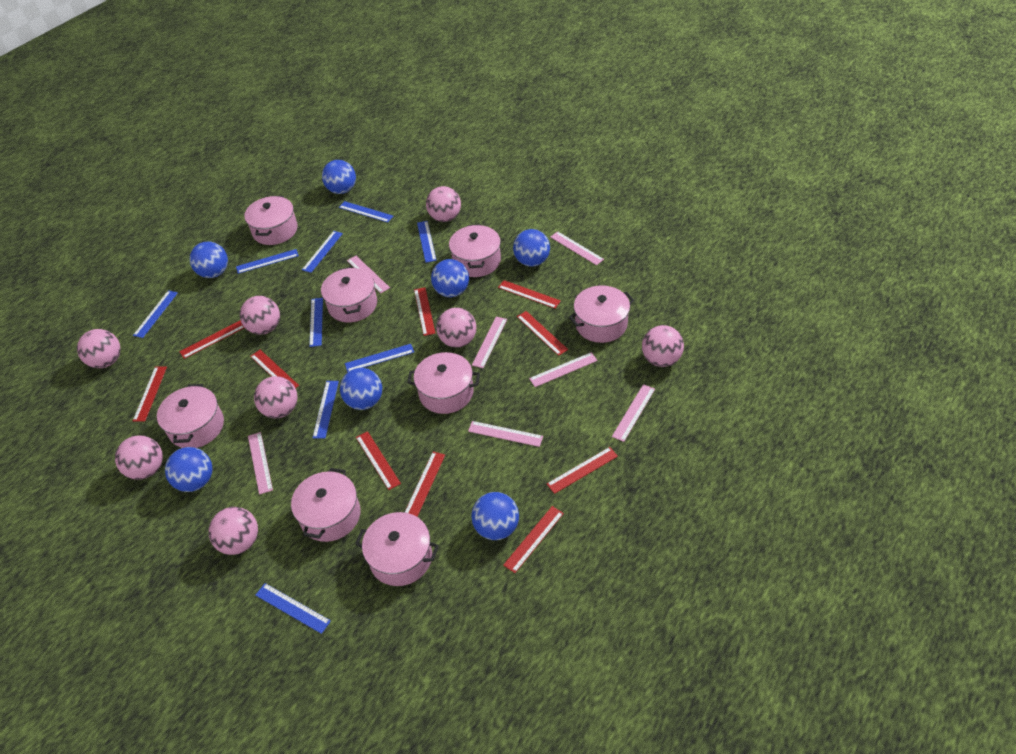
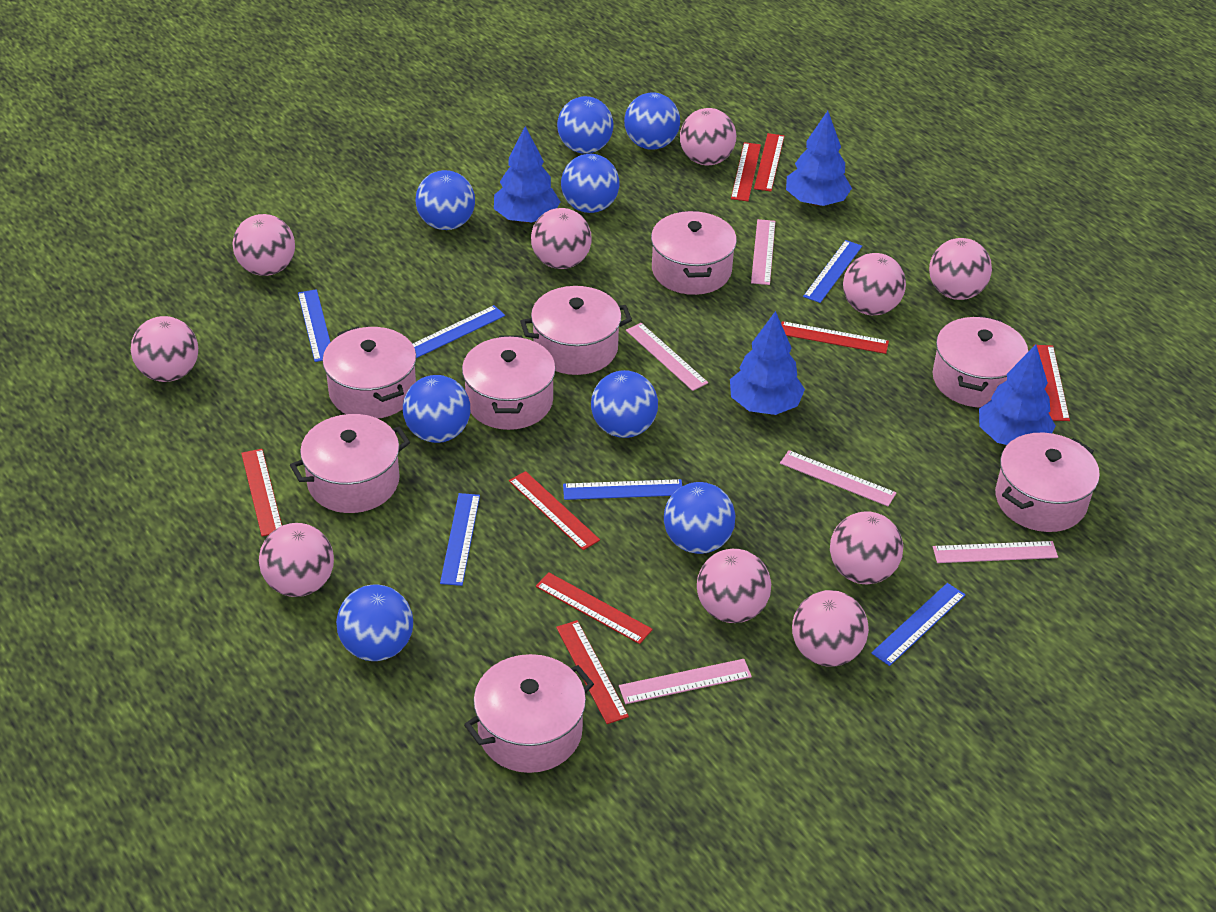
blue ball: 7 -> 8
blue ruler: 9 -> 6
blue tree: 0 -> 4
pink ball: 8 -> 10
pink ruler: 7 -> 5
red ruler: 10 -> 8

